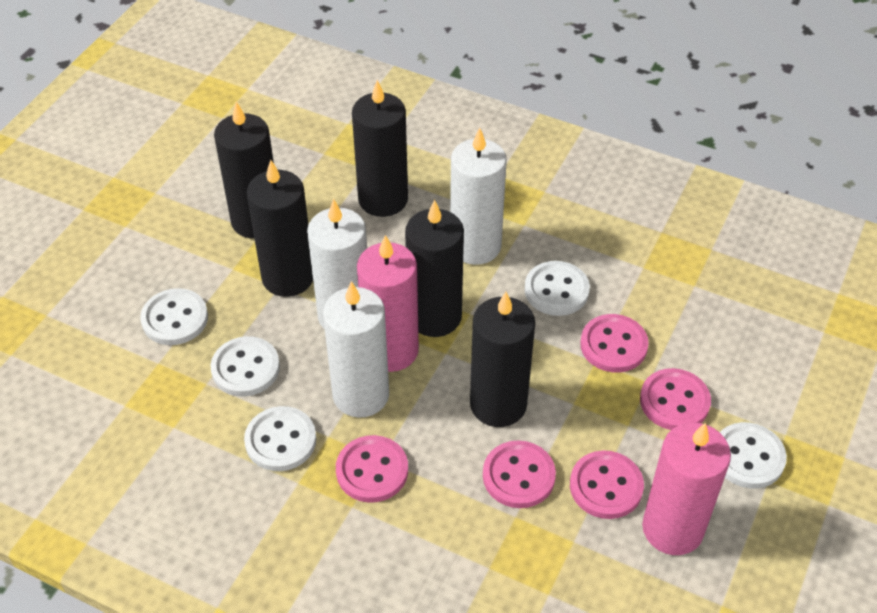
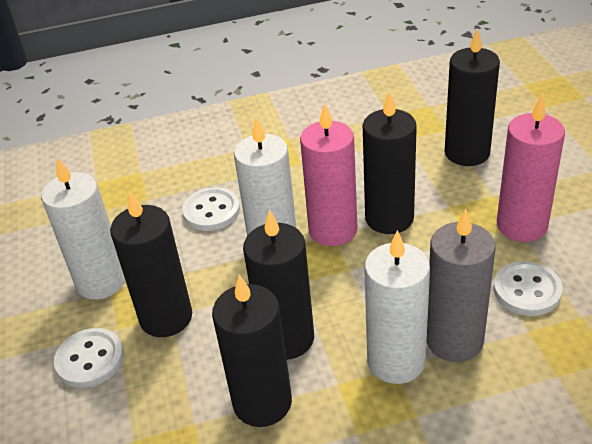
grey candle: 0 -> 1
pink button: 5 -> 0
white button: 5 -> 3

